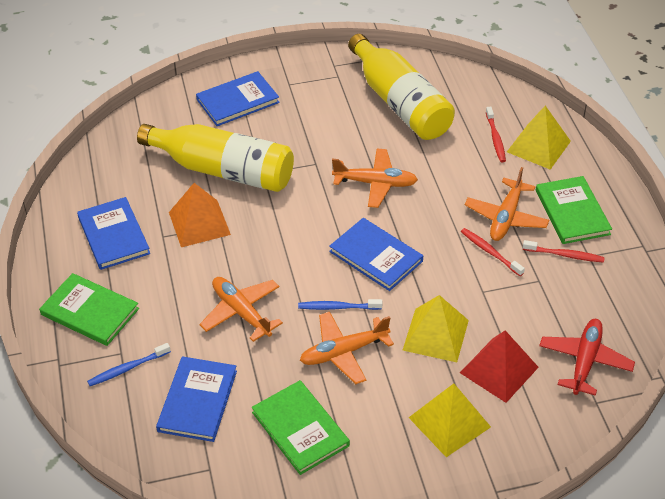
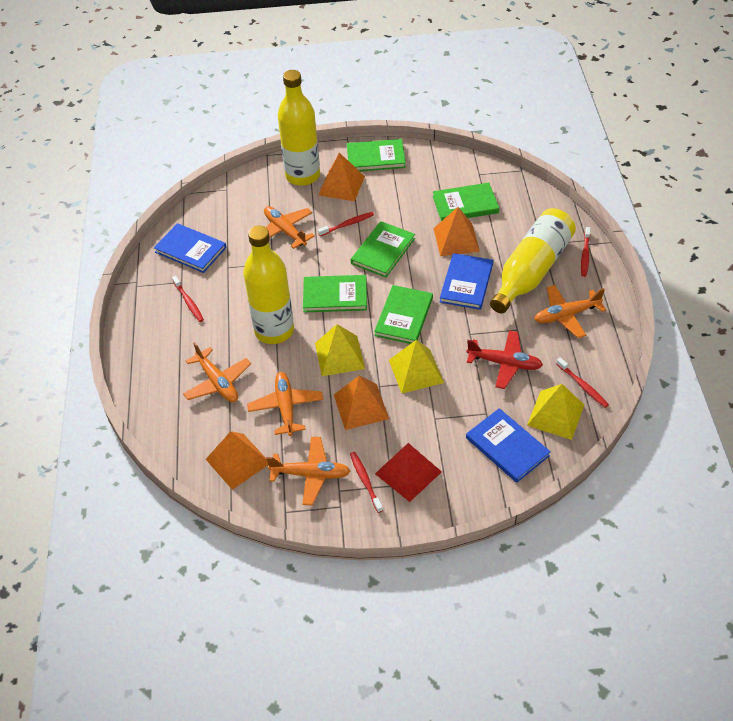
blue book: 4 -> 3
blue toothbrush: 2 -> 0
green book: 3 -> 5
orange plane: 4 -> 5
orange pyramid: 1 -> 4
red toothbrush: 3 -> 5
yellow bottle: 2 -> 3

